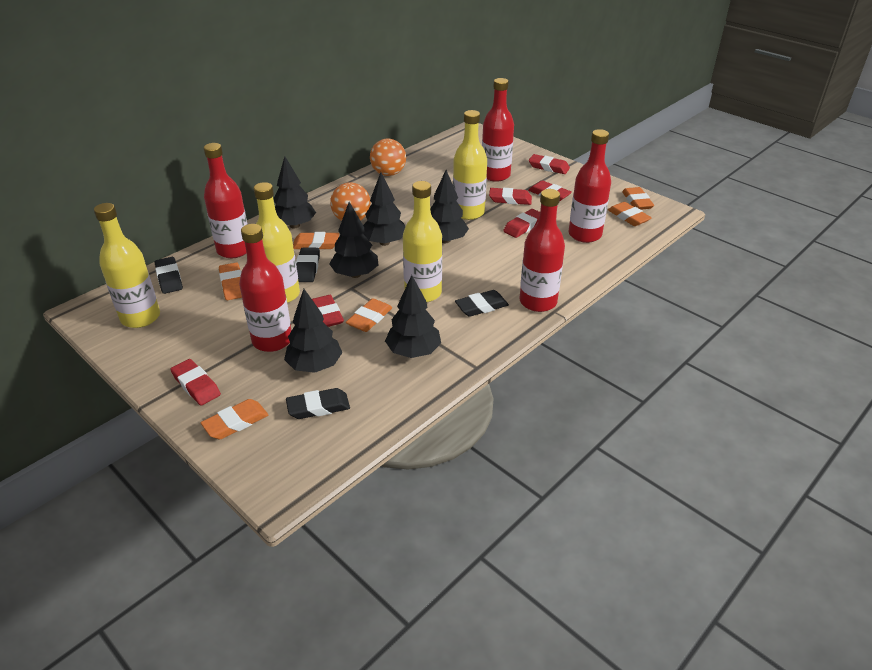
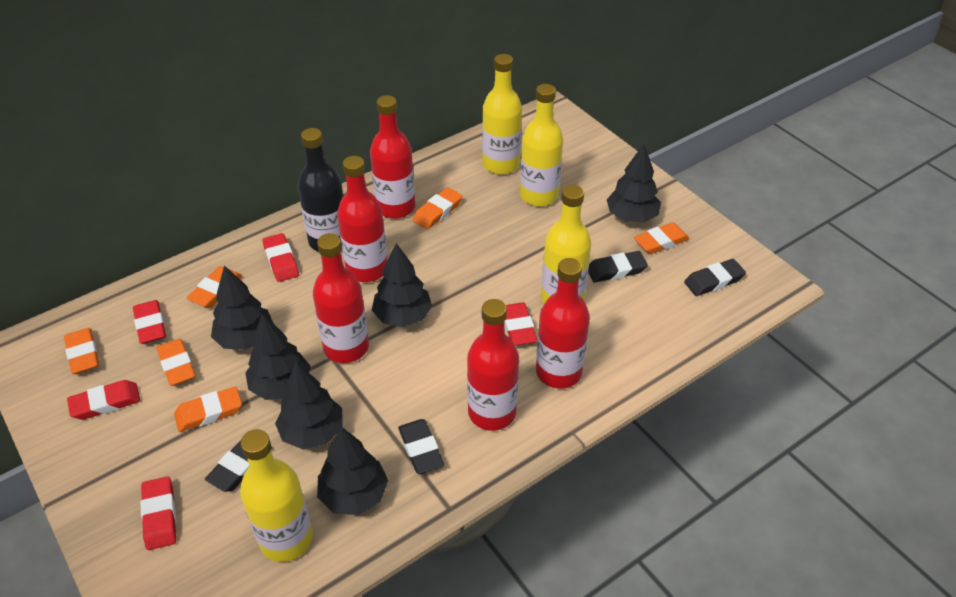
black bottle: 0 -> 1
orange ball: 2 -> 0
red eraser: 6 -> 5

